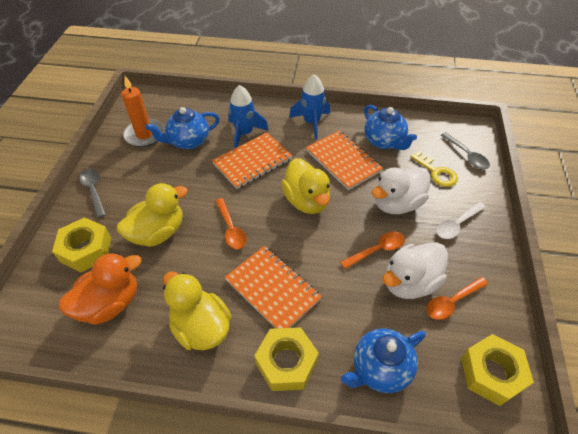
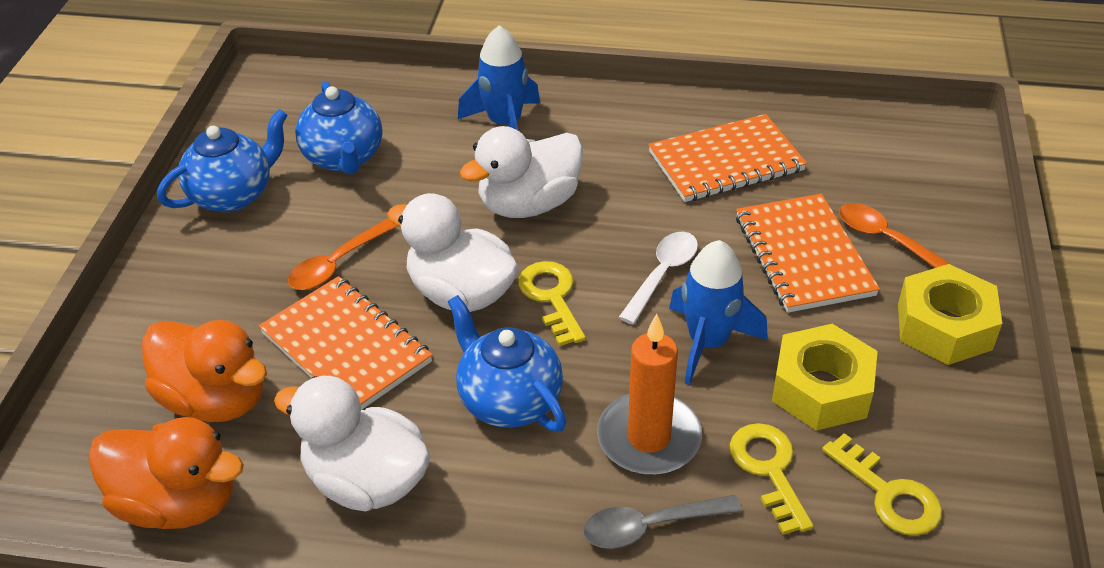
grey spoon: 2 -> 1
orange duck: 1 -> 2
orange spoon: 3 -> 2
white duck: 2 -> 3
yellow duck: 3 -> 0
yellow key: 1 -> 3
yellow nut: 3 -> 2

